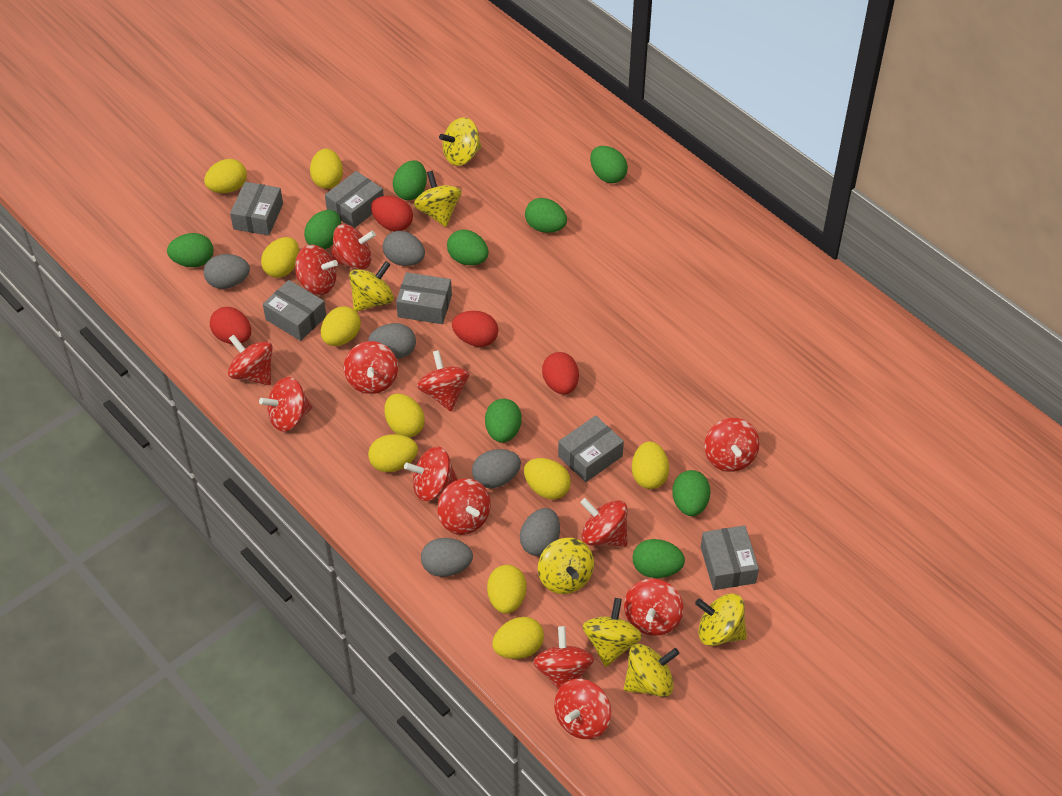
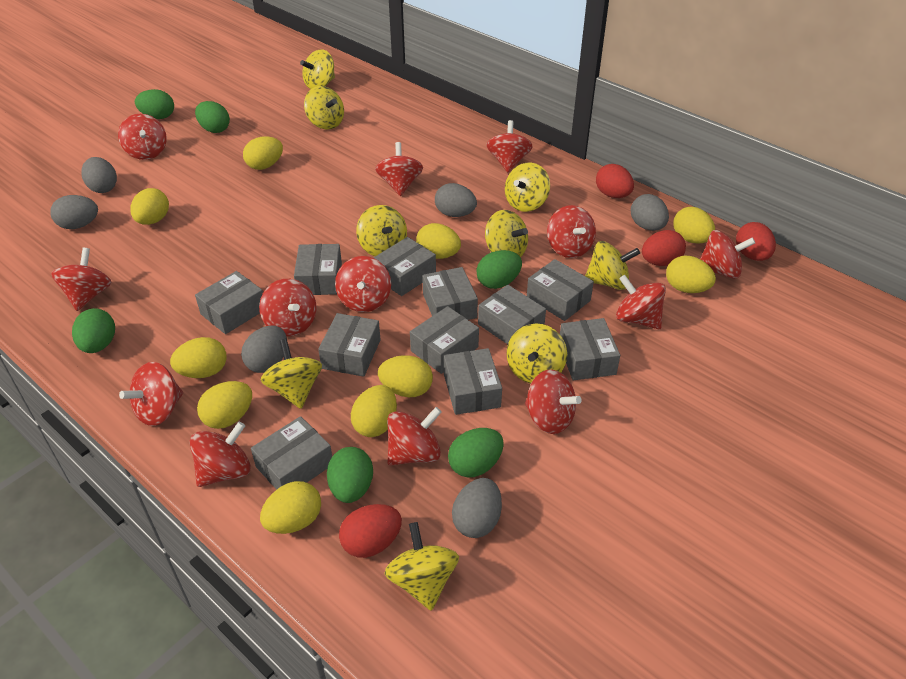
green egg: 9 -> 6
grey box: 6 -> 11
yellow spinning top: 7 -> 9

